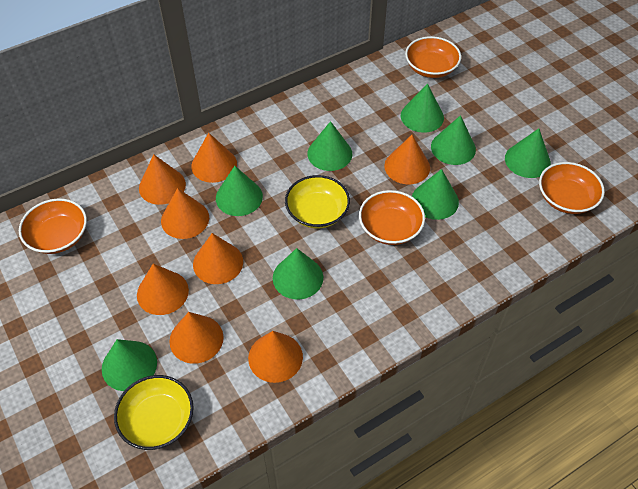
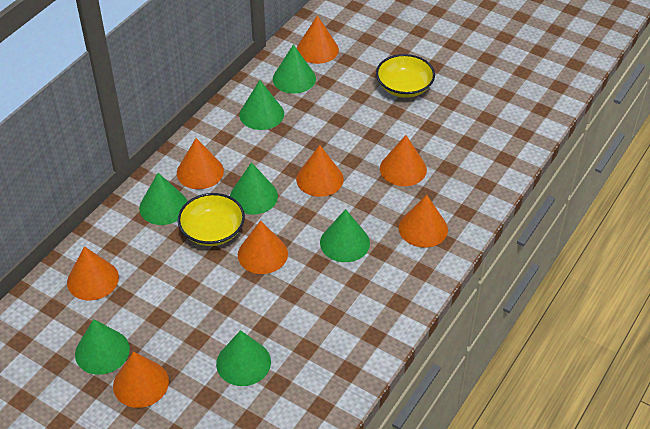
green cone: 8 -> 7
orange bowl: 4 -> 0

